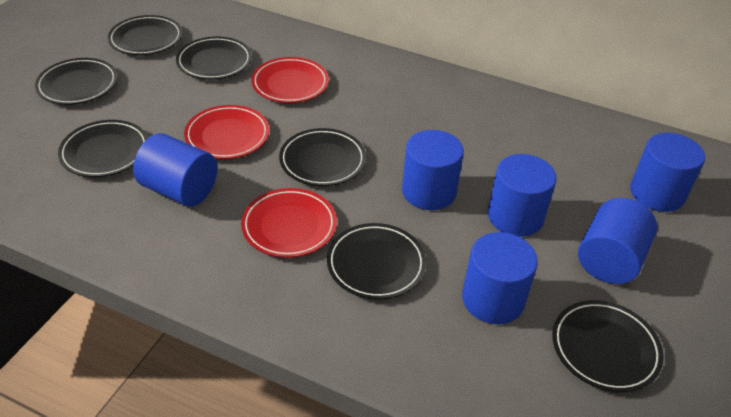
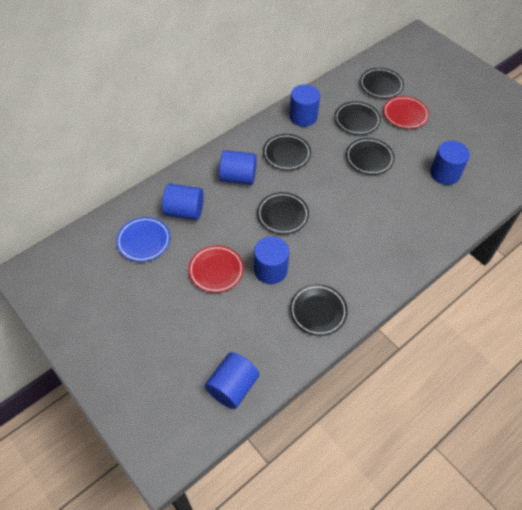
black plate: 7 -> 6
blue plate: 0 -> 1
red plate: 3 -> 2

